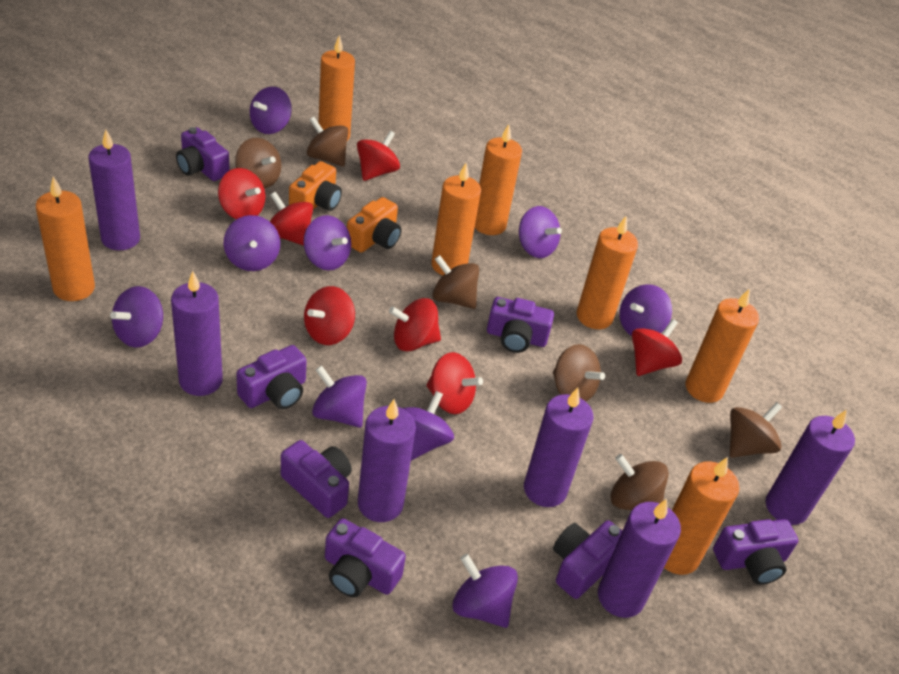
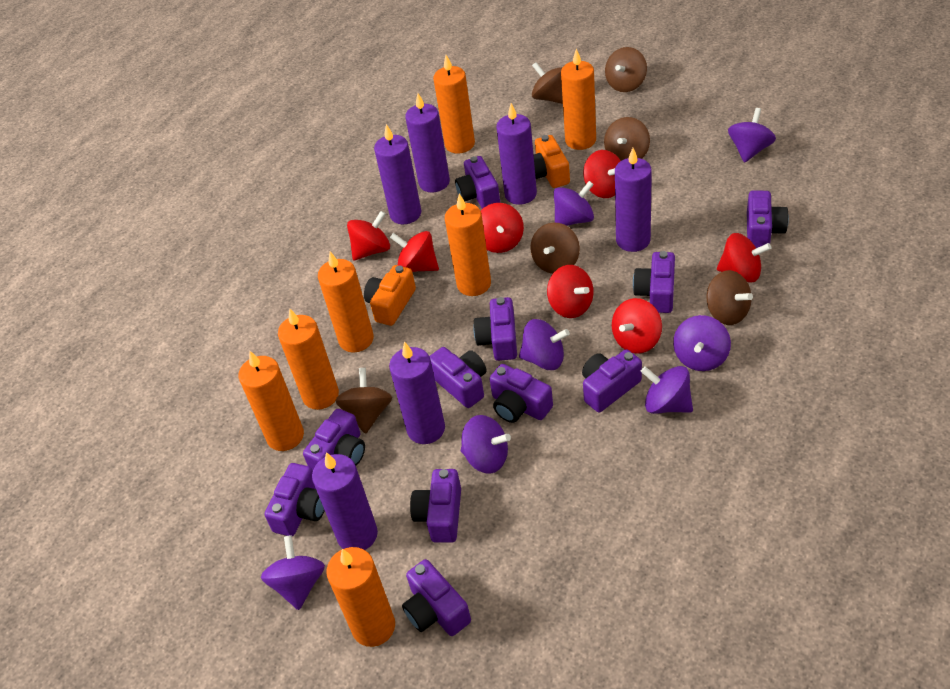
purple camera: 7 -> 11
purple spinning top: 9 -> 7

